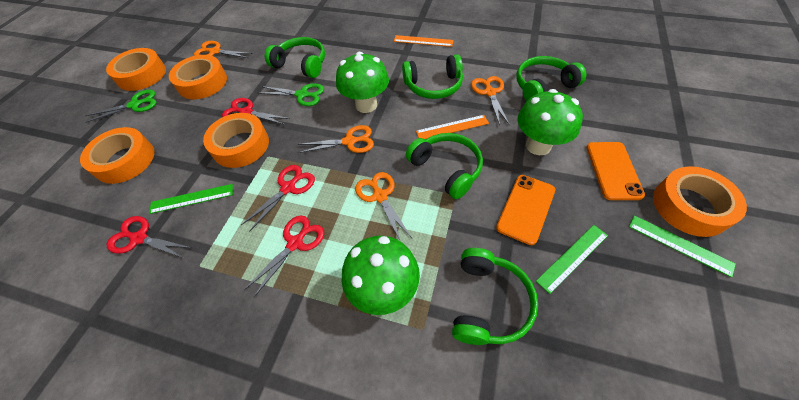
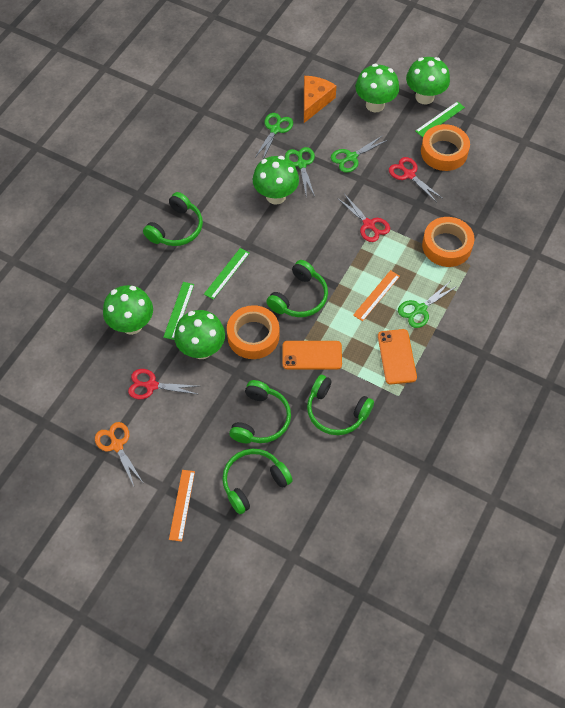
green mushroom: 3 -> 5
green scissors: 2 -> 4
orange cheese: 0 -> 1
orange scissors: 4 -> 1
orange tape: 5 -> 3
red scissors: 4 -> 3

